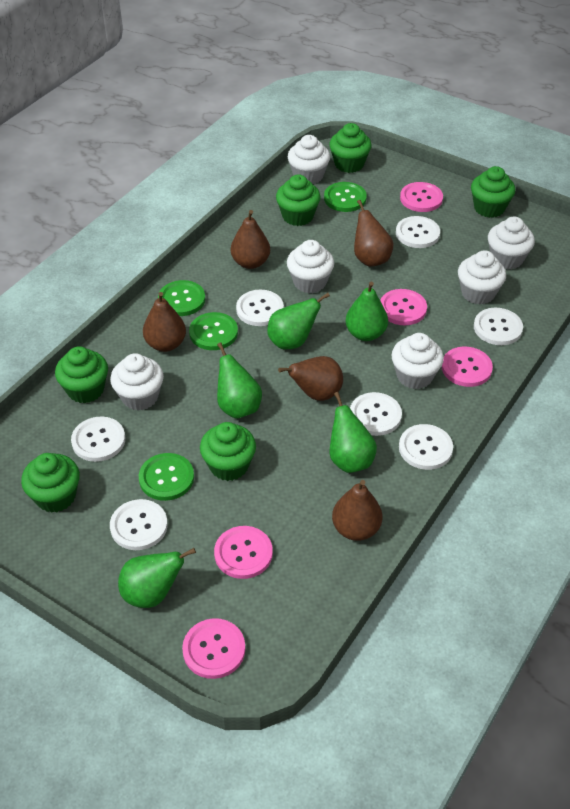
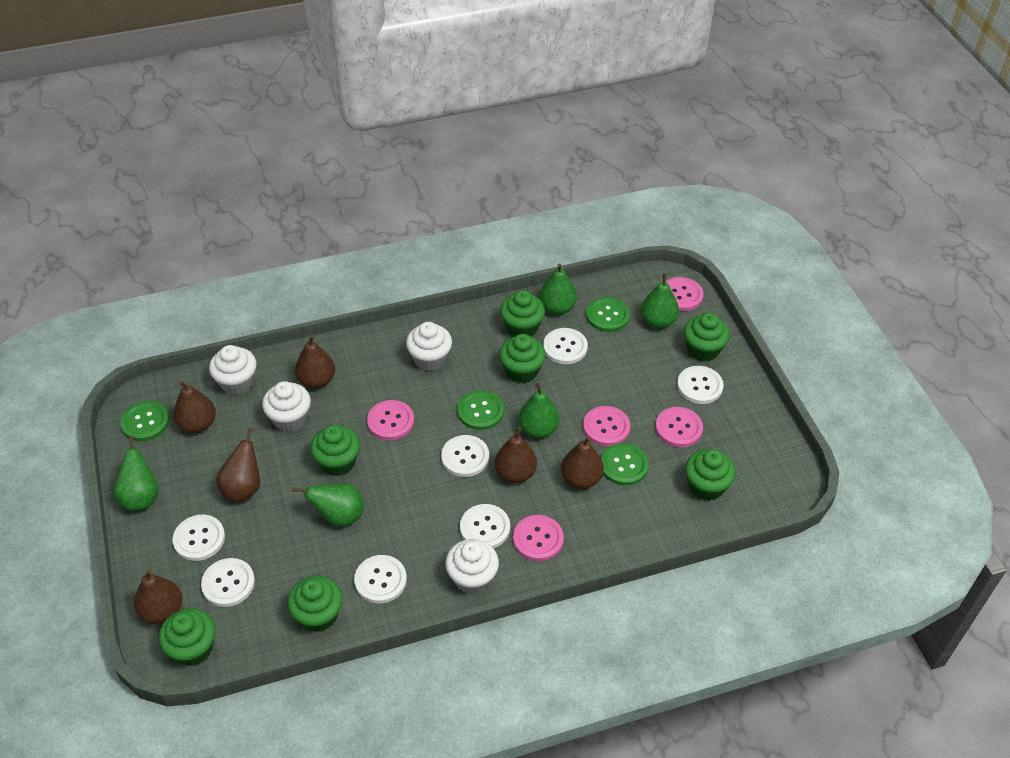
brown pear: 5 -> 6
green cupcake: 6 -> 7
white cupcake: 6 -> 4

